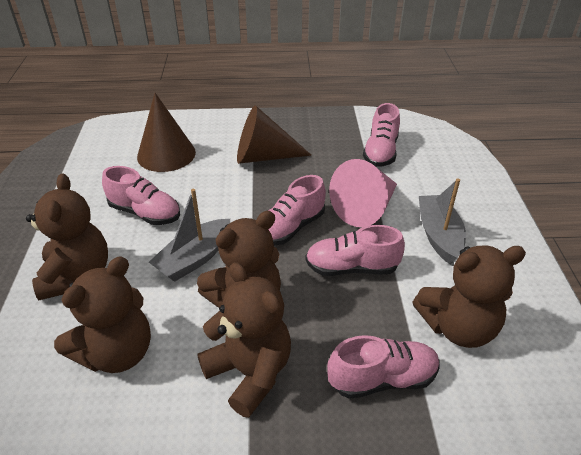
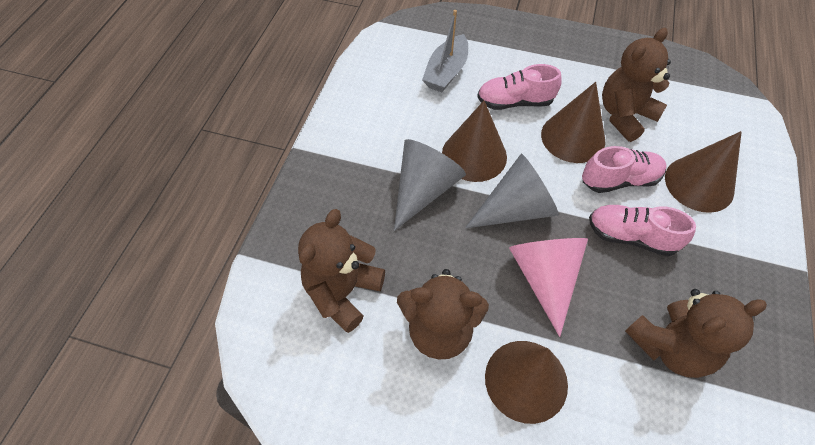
brown cone: 2 -> 4
brown teddy bear: 5 -> 4
grey boat: 2 -> 1
grey cone: 0 -> 2
pink shoe: 5 -> 3

